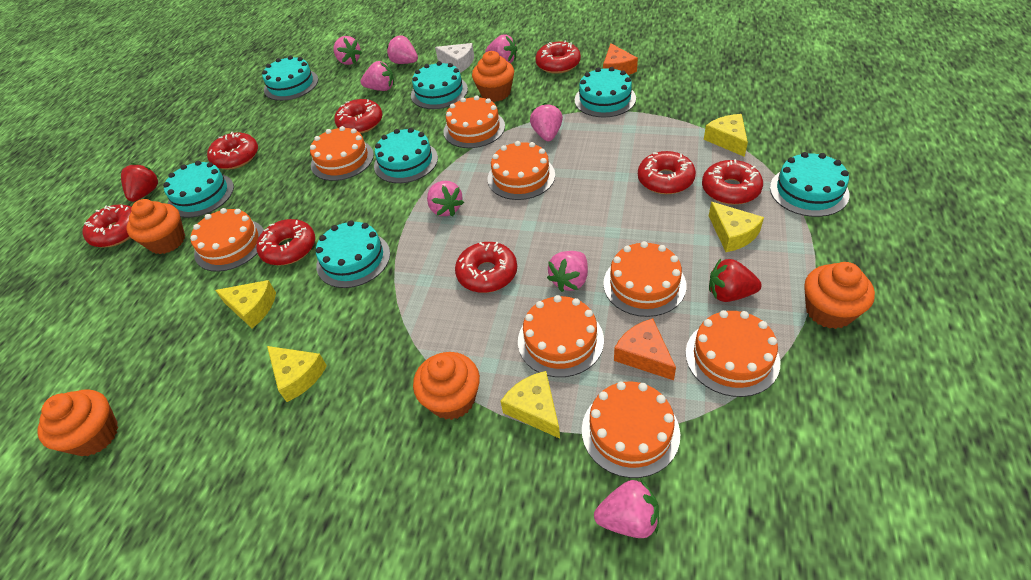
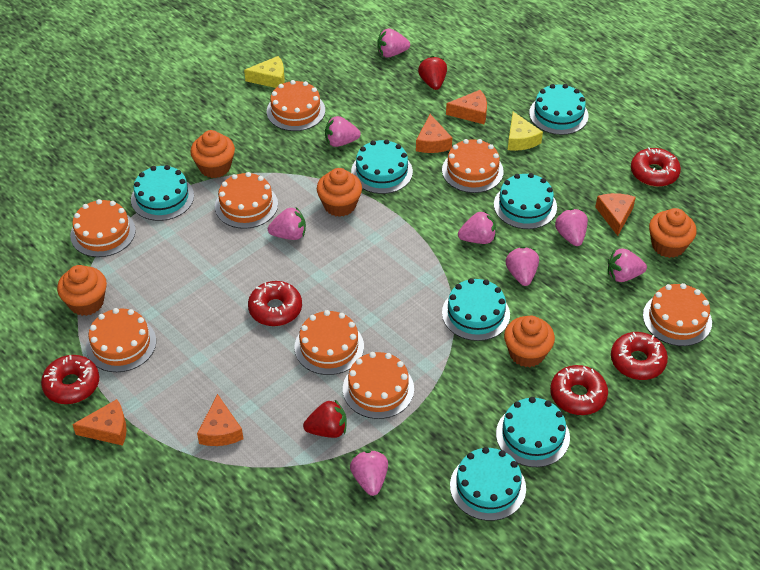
orange cheese: 2 -> 5
red donut: 8 -> 5
white cheese: 1 -> 0
yellow cheese: 5 -> 2

